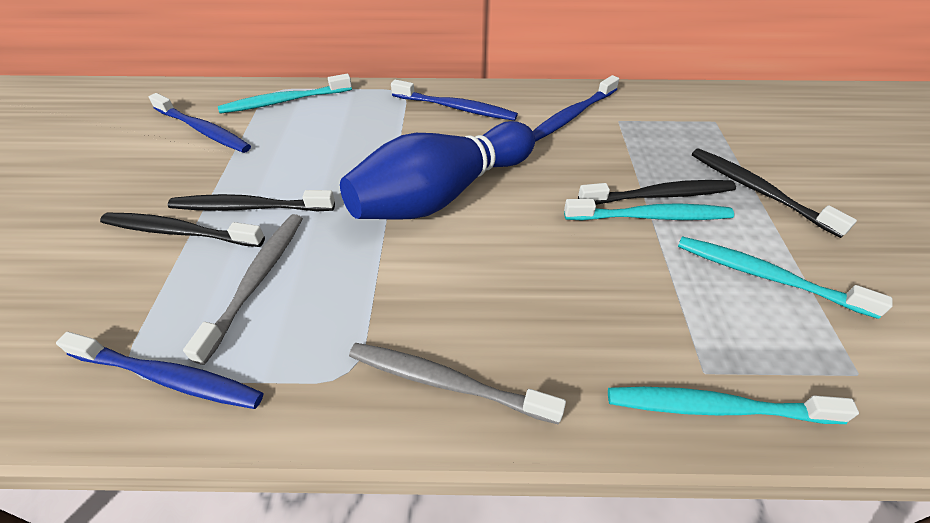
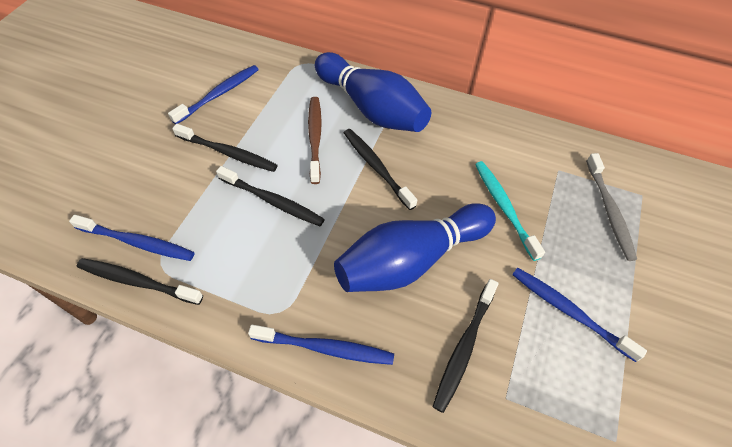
black toothbrush: 4 -> 5
blue bowling pin: 1 -> 2
brown toothbrush: 0 -> 1
grey toothbrush: 2 -> 1
turquoise toothbrush: 4 -> 1

